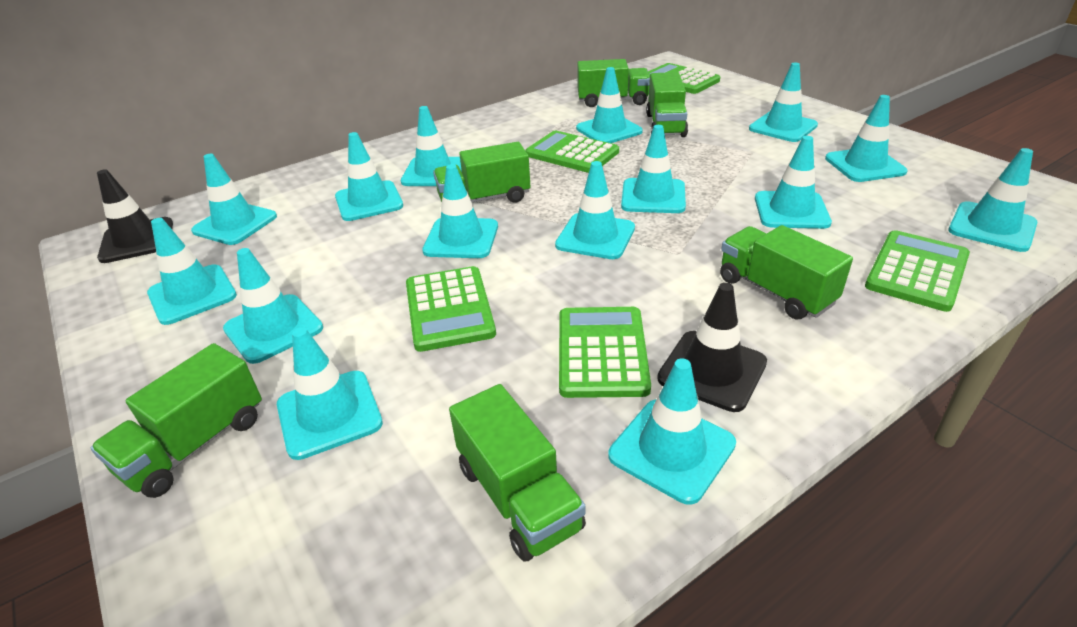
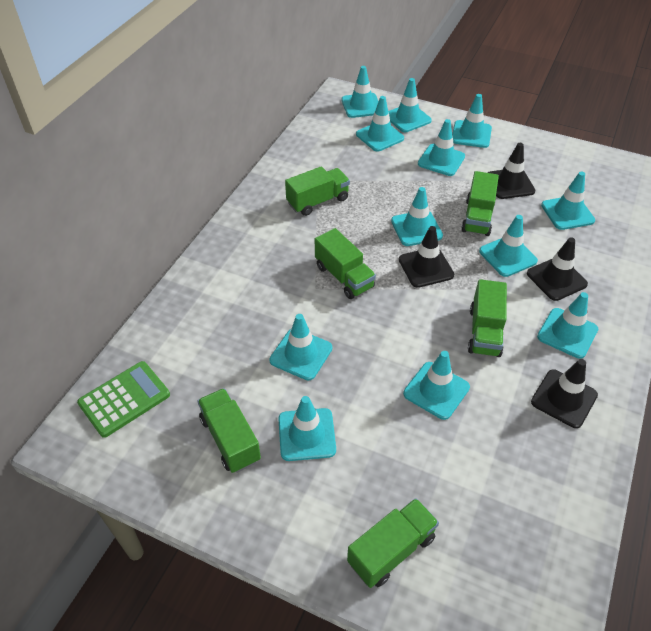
black traffic cone: 2 -> 4
green calculator: 5 -> 1
turquoise traffic cone: 15 -> 12

